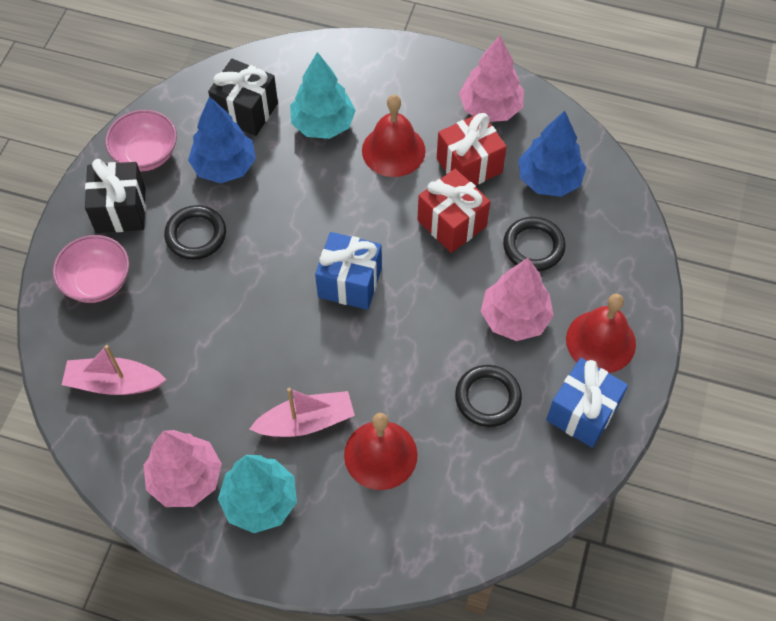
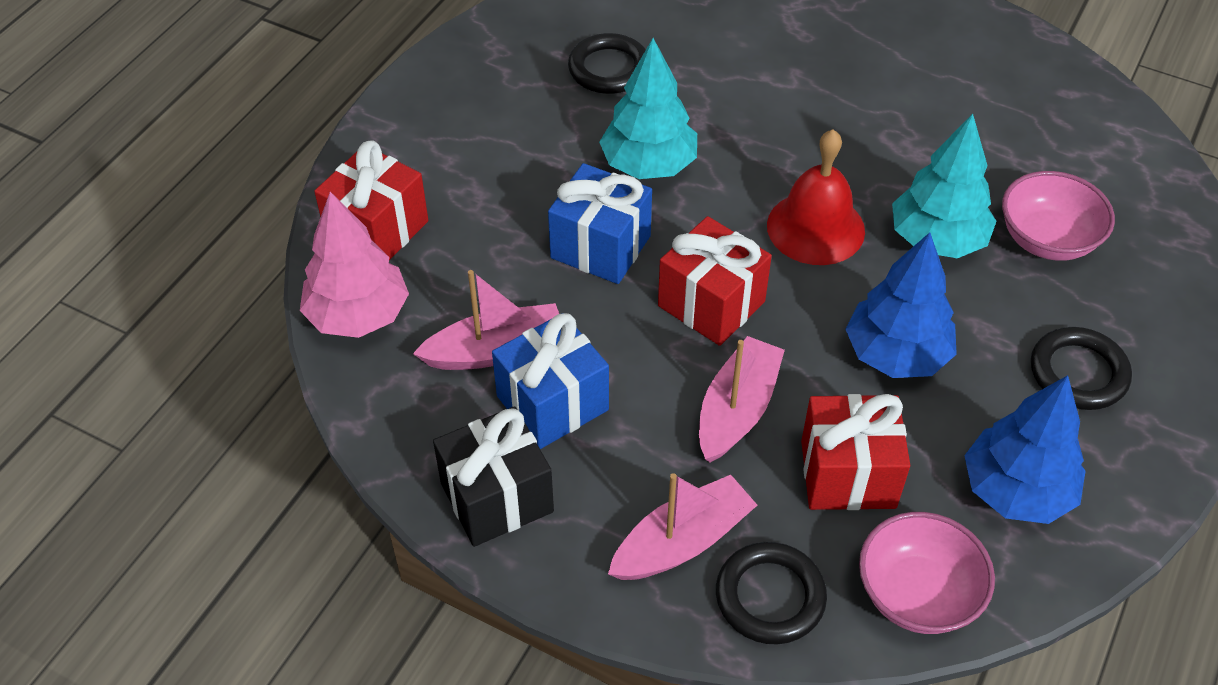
black gift: 2 -> 1
pink boat: 2 -> 3
pink tree: 3 -> 1
red bell: 3 -> 1
red gift: 2 -> 3

